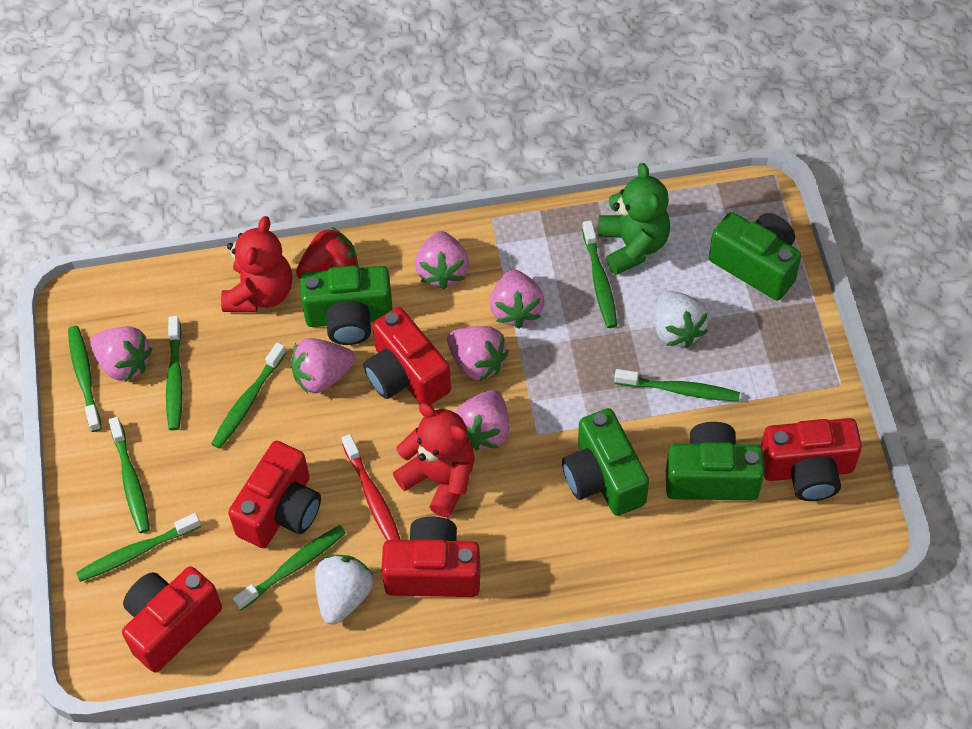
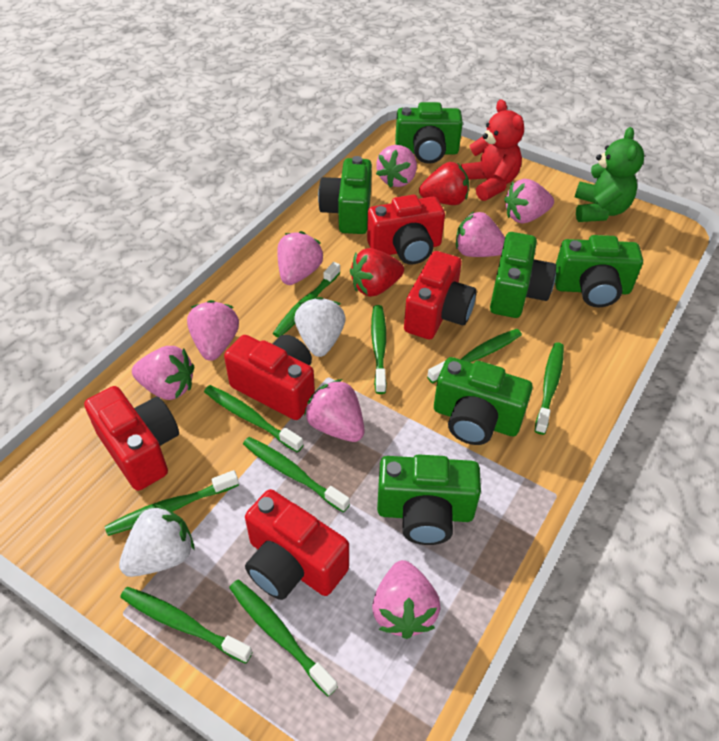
green camera: 4 -> 6
green toothbrush: 8 -> 9
pink strawberry: 6 -> 8
red strawberry: 1 -> 2
red teddy bear: 2 -> 1
red toothbrush: 1 -> 0

